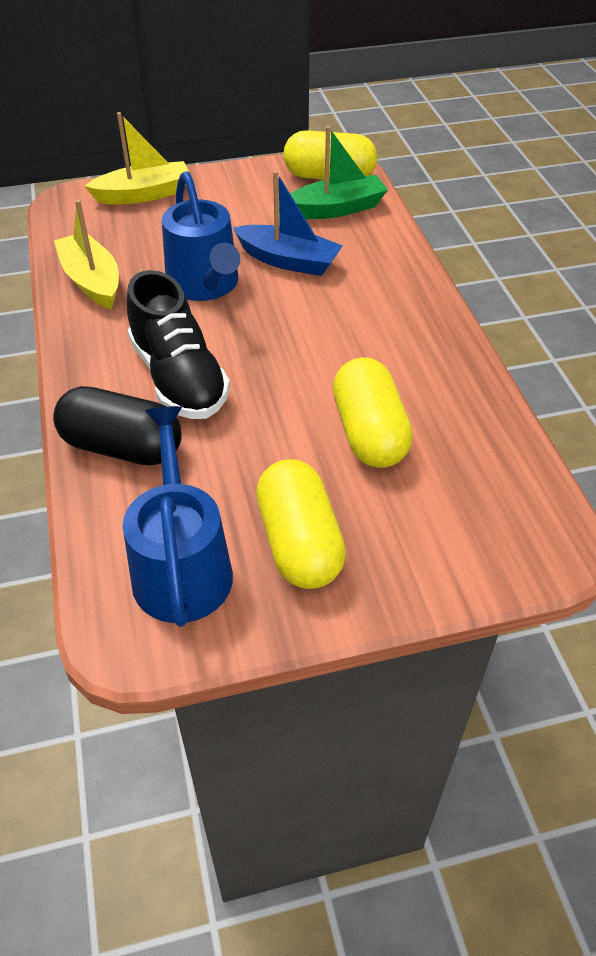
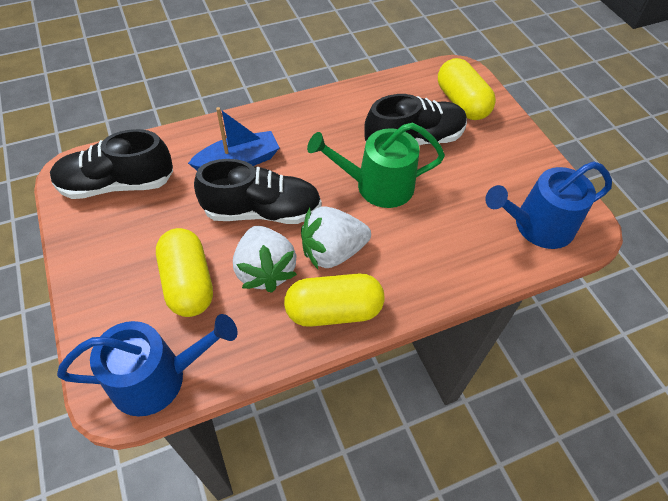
black capsule: 1 -> 0
black shoe: 1 -> 3
green boat: 1 -> 0
green watering can: 0 -> 1
white strawberry: 0 -> 2
yellow boat: 2 -> 0

